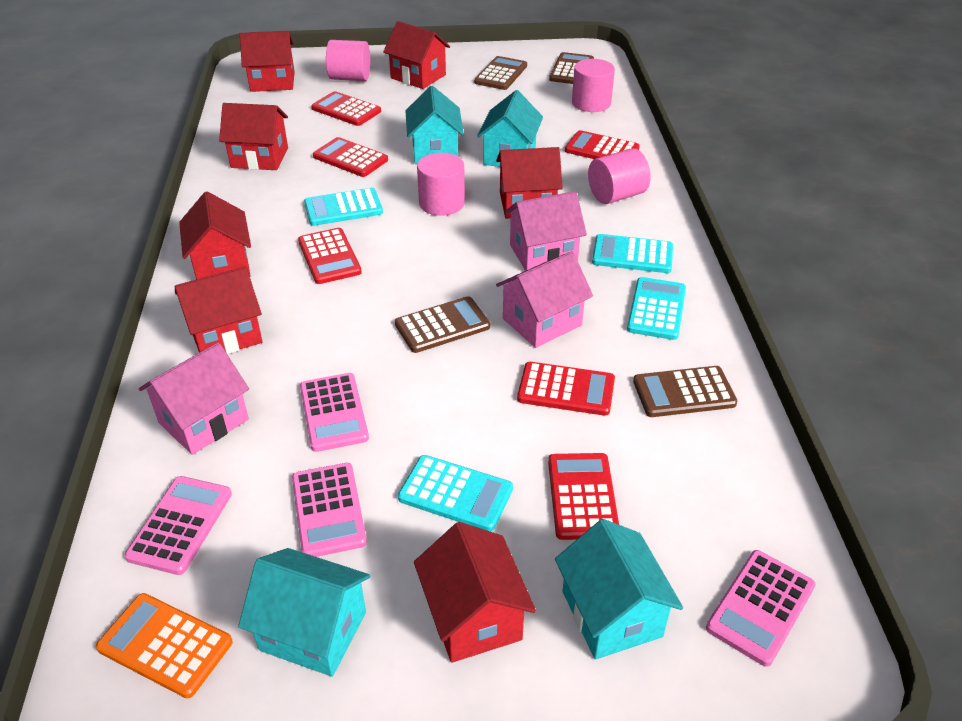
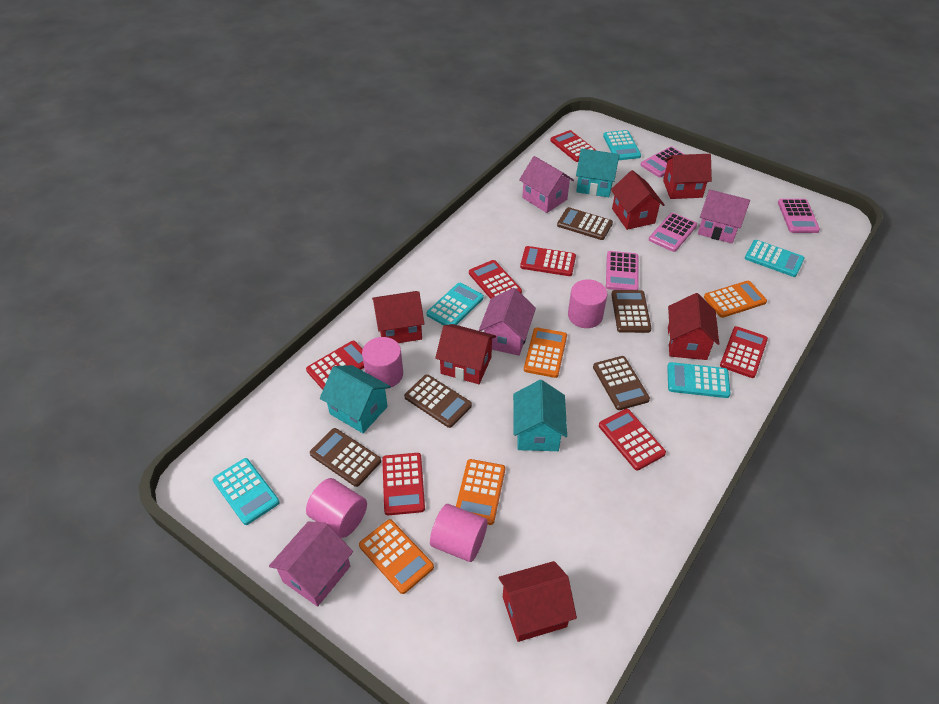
brown calculator: 4 -> 5
orange calculator: 1 -> 4
pink house: 3 -> 4
red calculator: 6 -> 7
red house: 7 -> 6
turquoise calculator: 4 -> 5
turquoise house: 4 -> 3

